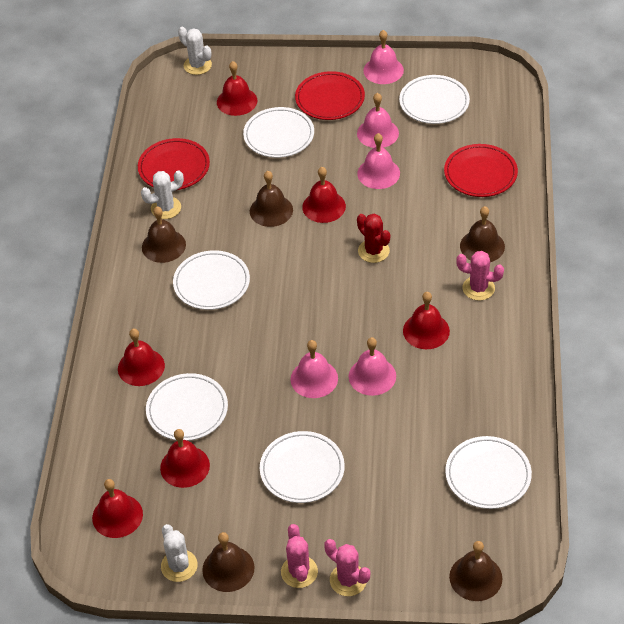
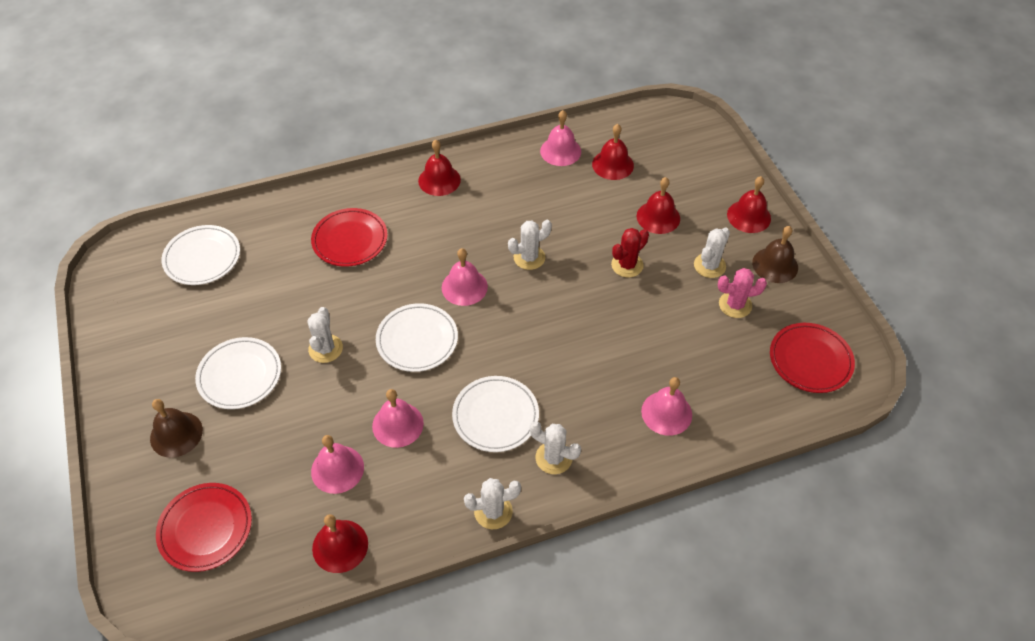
brown bell: 5 -> 2
pink cactus: 3 -> 1
red bell: 6 -> 5
white cactus: 3 -> 5
white plate: 6 -> 4

